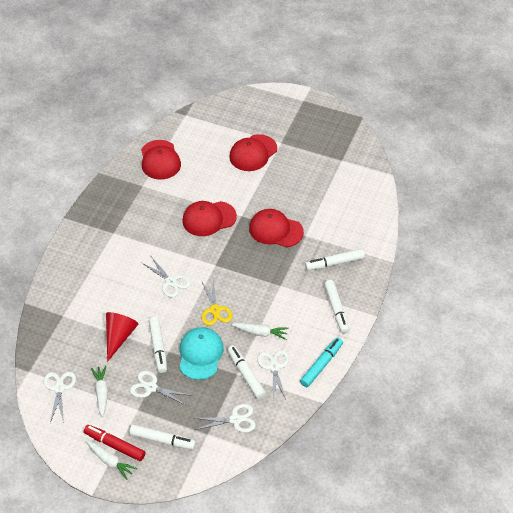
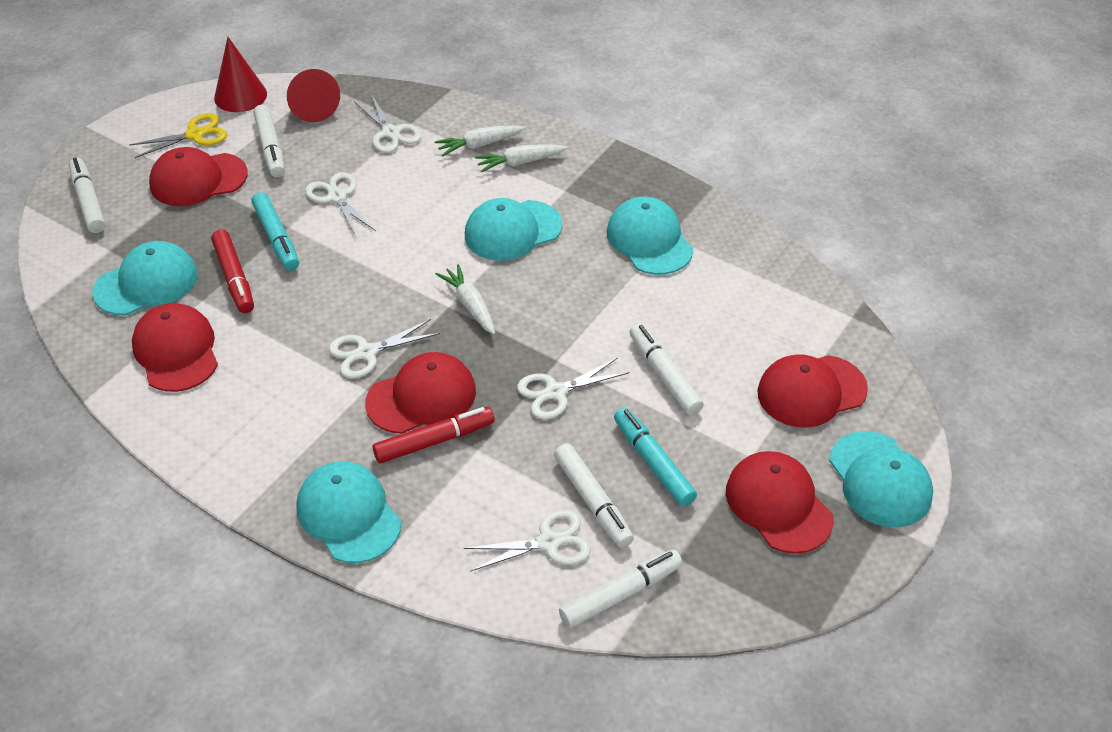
red cap: 4 -> 5
red cone: 1 -> 2
red marker: 1 -> 2
turquoise cap: 1 -> 5
turquoise marker: 1 -> 2

